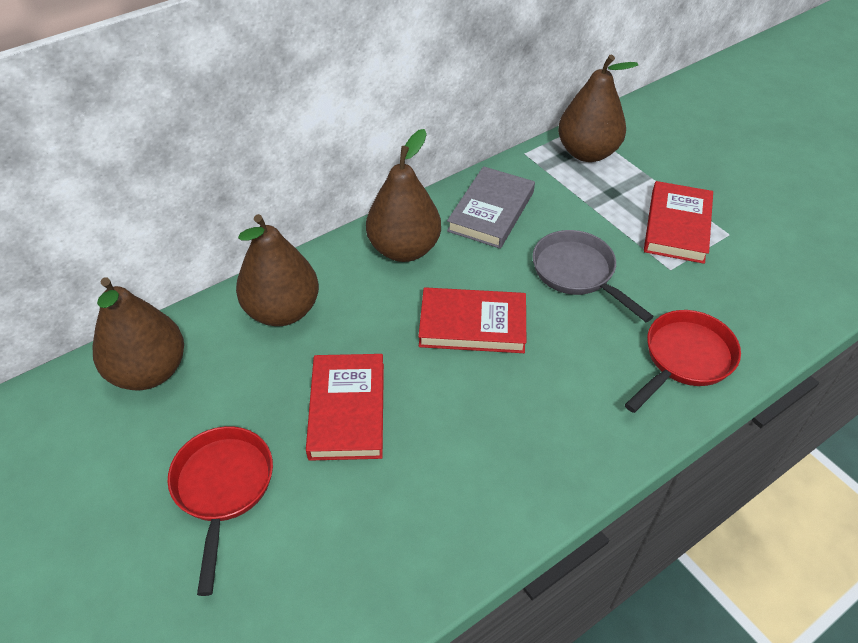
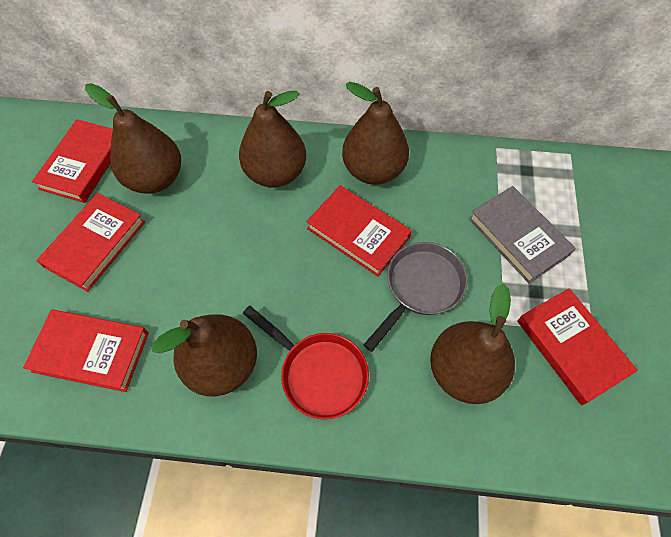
brown pear: 4 -> 5
red book: 3 -> 5
red pan: 2 -> 1

